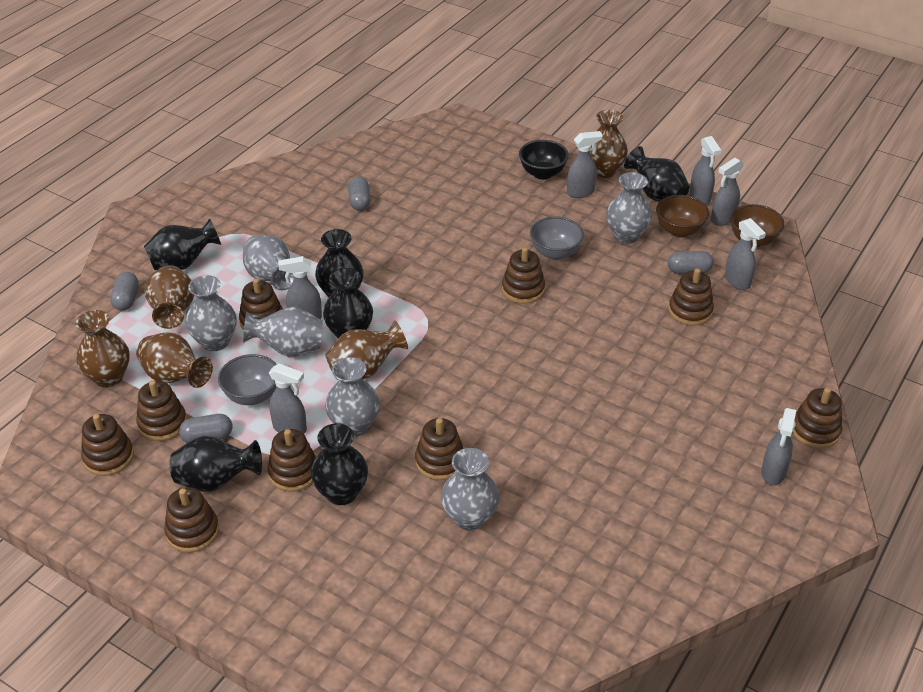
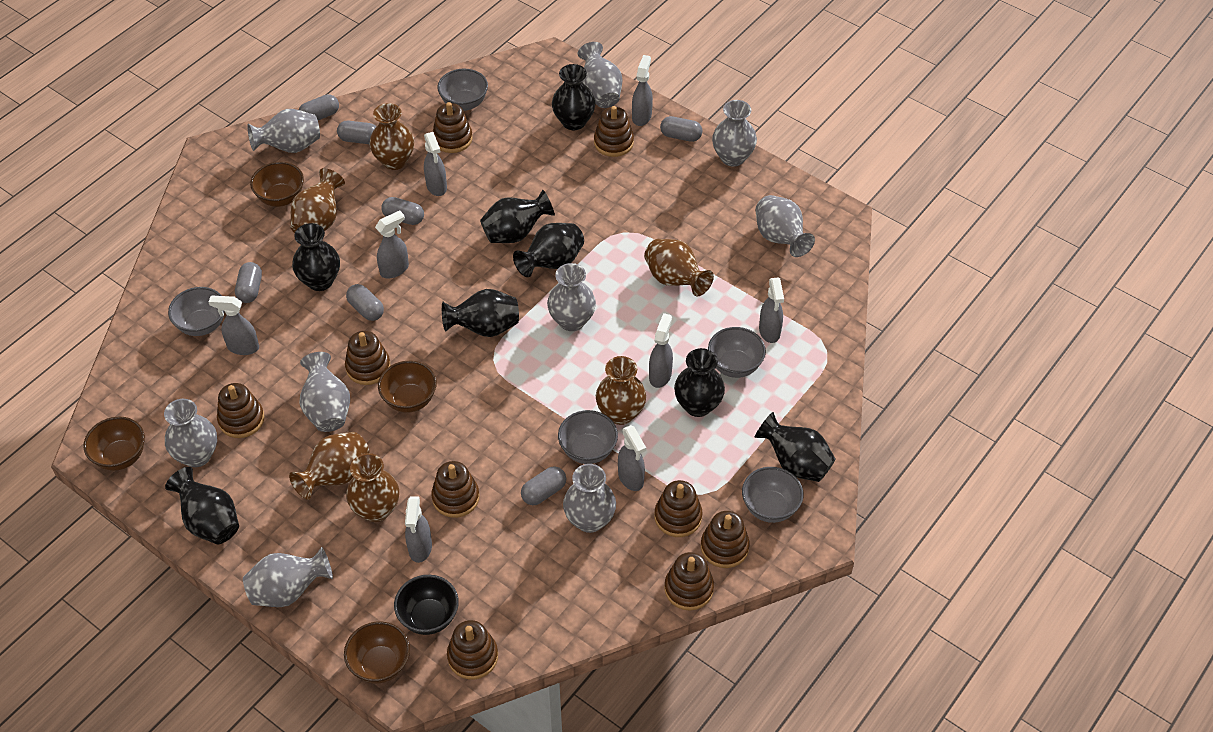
black vase: 6 -> 8
brown bowl: 2 -> 4
brown vase: 5 -> 6
grey bowl: 2 -> 5
grey capsule: 4 -> 7
grey spray bottle: 7 -> 8
grey vase: 6 -> 9

